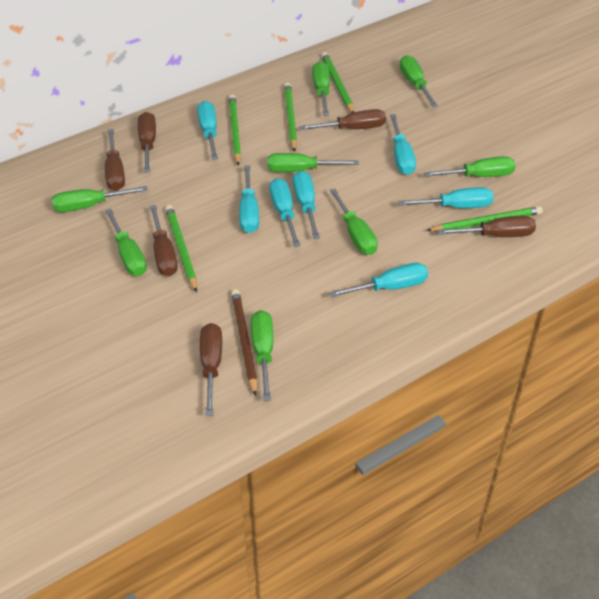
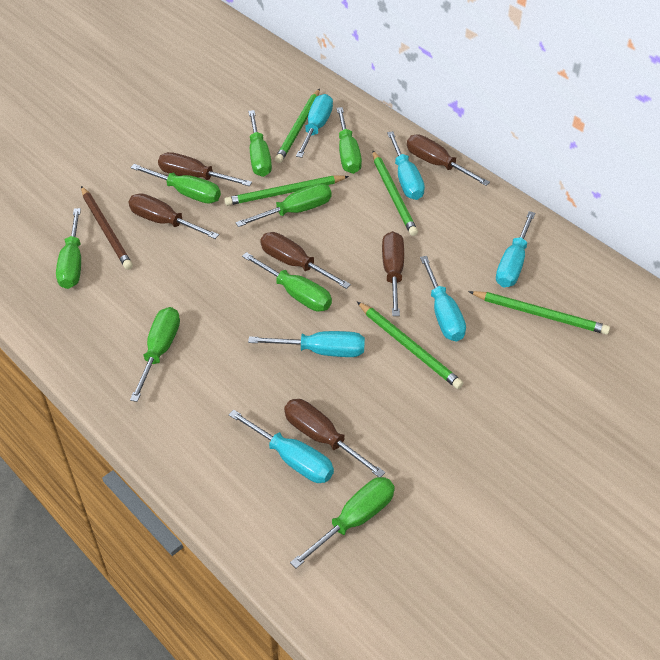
turquoise screwdriver: 7 -> 6

